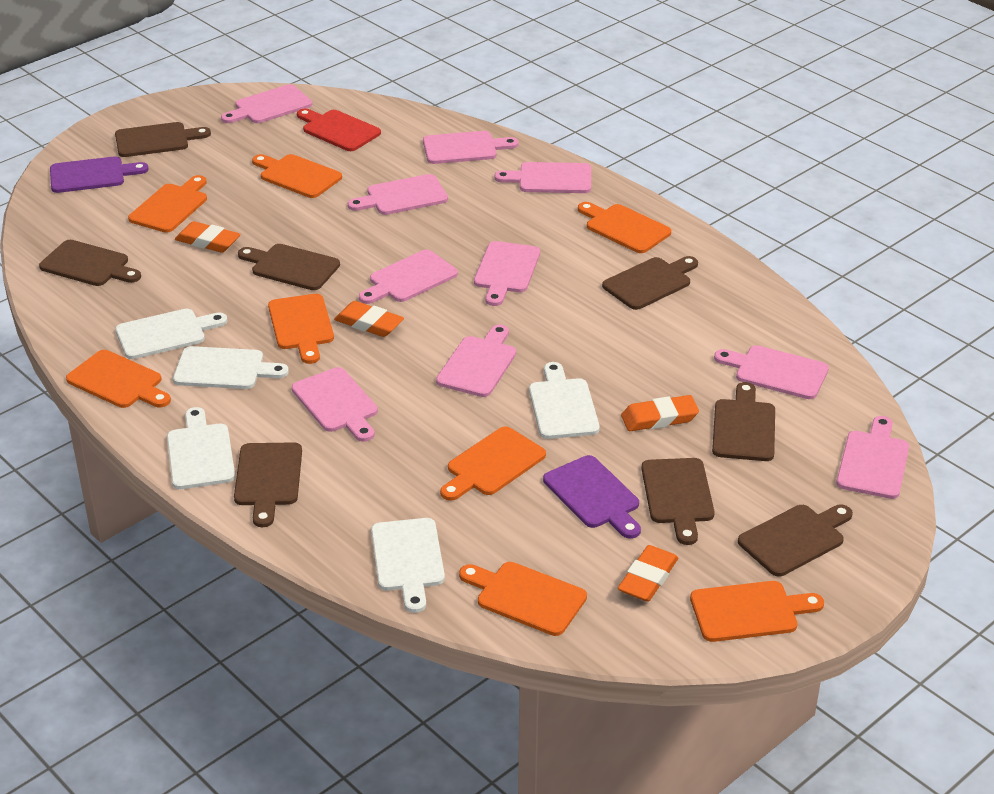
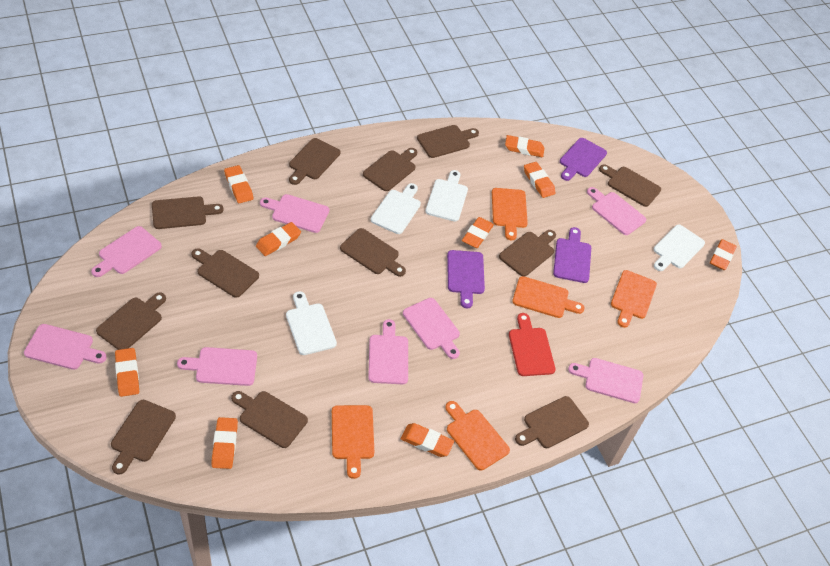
brown cutting board: 8 -> 12
orange cutting board: 8 -> 5
orange eraser: 4 -> 9
pink cutting board: 10 -> 8
purple cutting board: 2 -> 3
white cutting board: 5 -> 4

